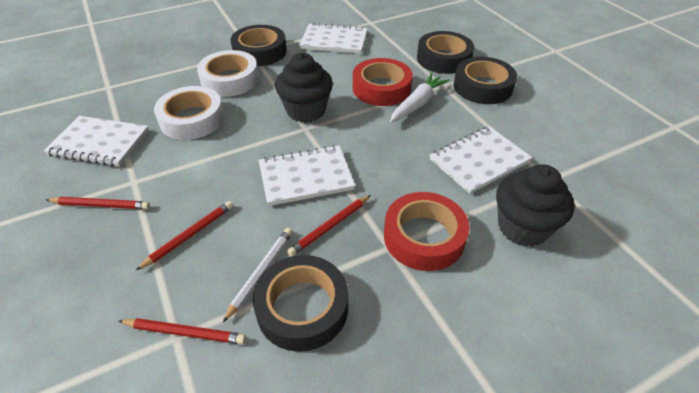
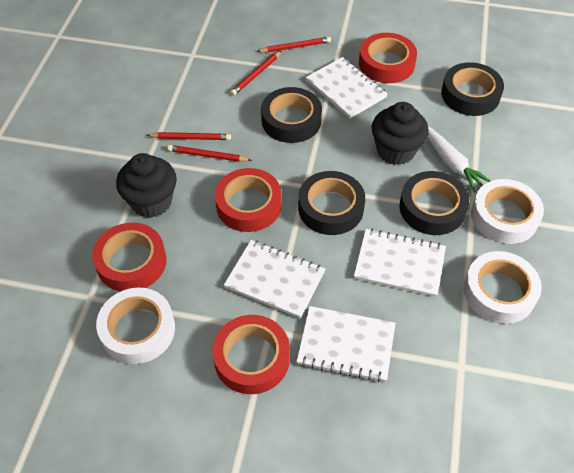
red tape: 2 -> 4
white pencil: 1 -> 0
white tape: 2 -> 3

